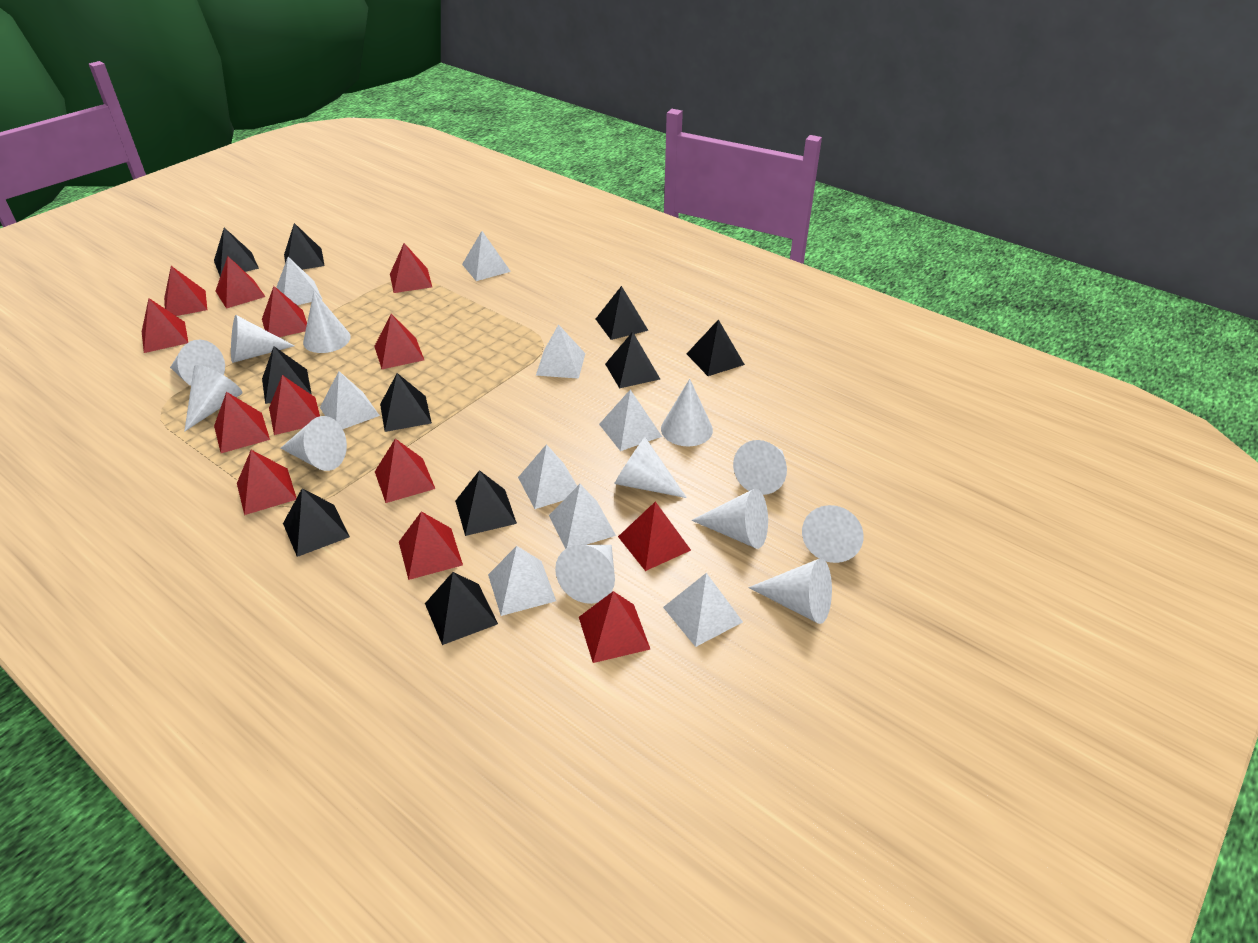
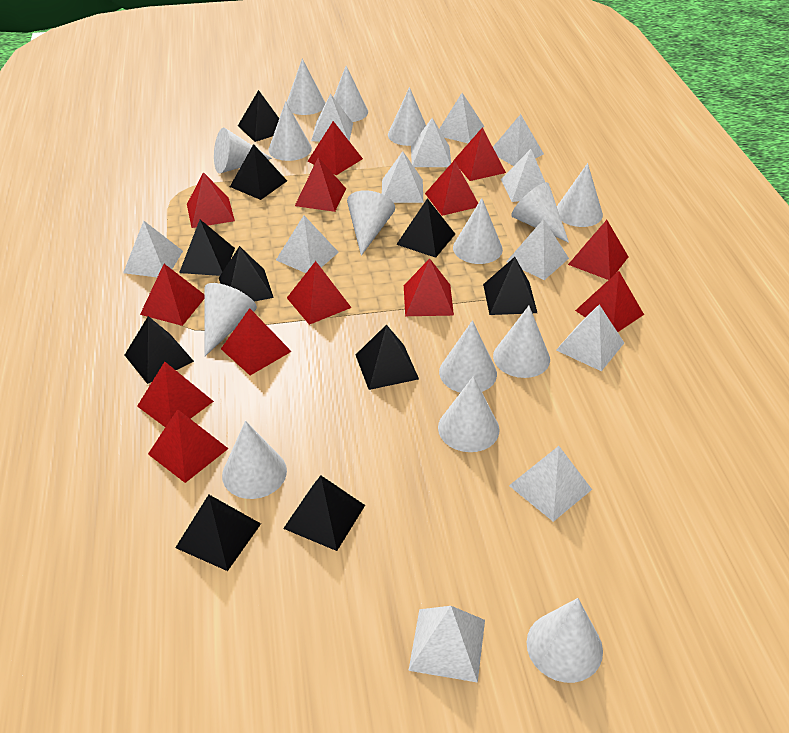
white cone: 12 -> 15
white pyramid: 9 -> 12

